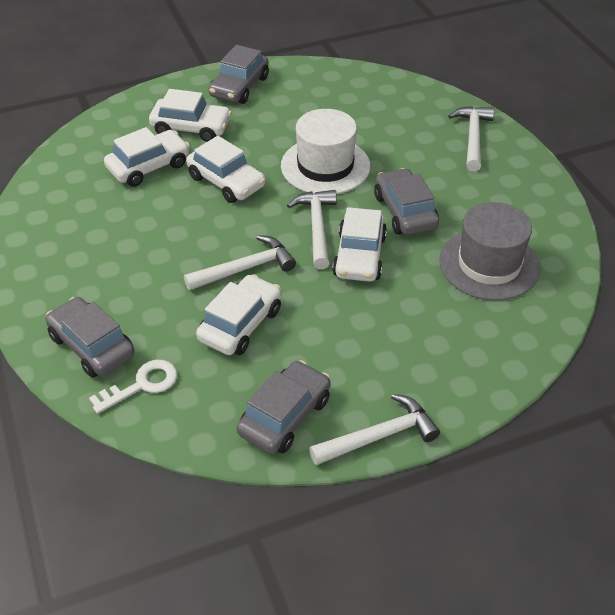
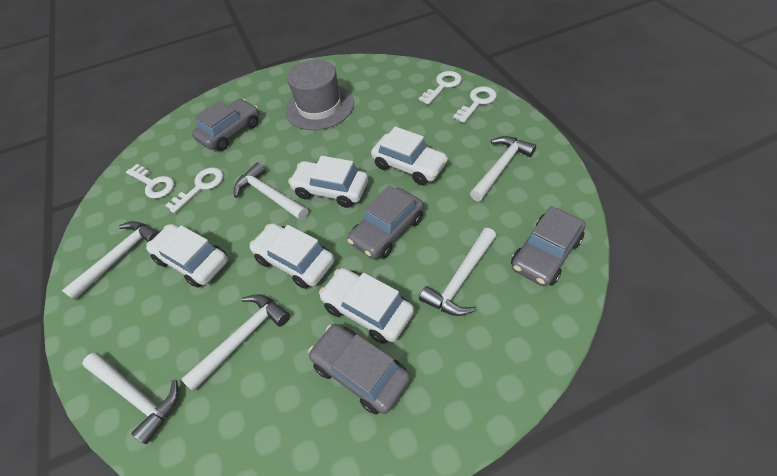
white hammer: 4 -> 6
white hat: 1 -> 0
white key: 1 -> 4

